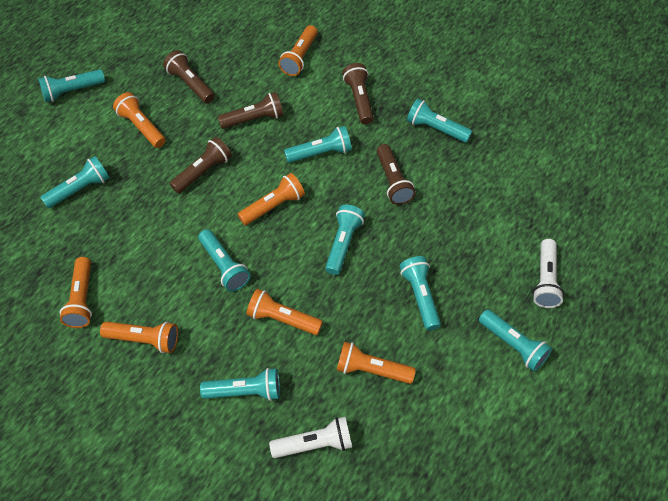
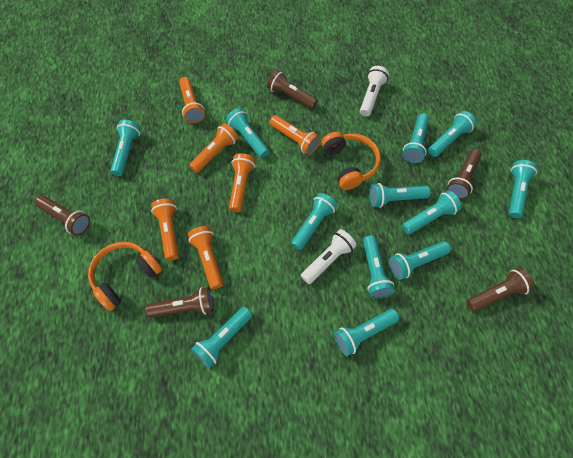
orange flashlight: 7 -> 6
orange headphones: 0 -> 2
turquoise flashlight: 9 -> 12

